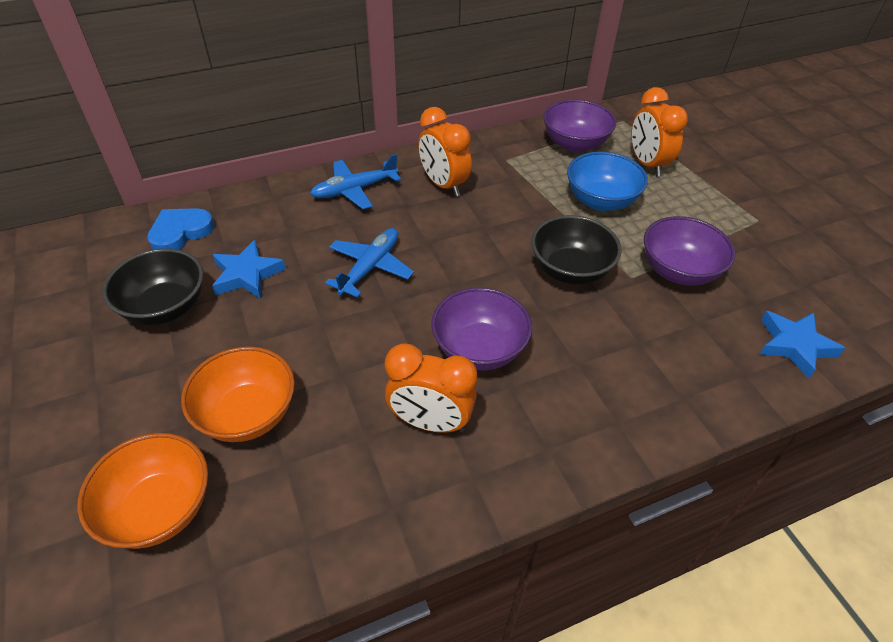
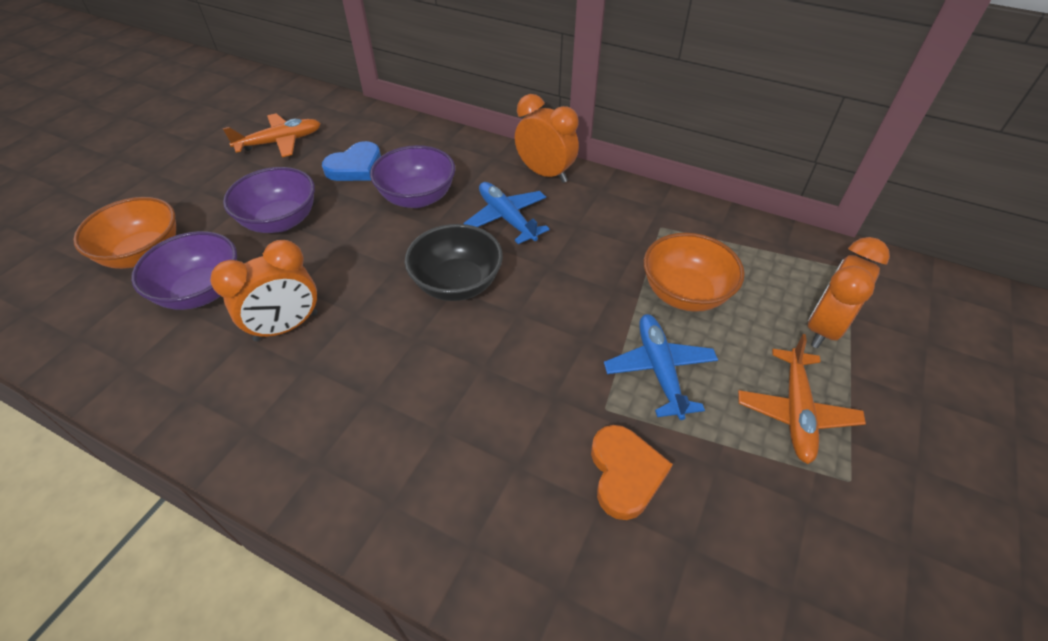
black bowl: 2 -> 1
blue bowl: 1 -> 0
blue star: 2 -> 0
orange heart: 0 -> 1
orange plane: 0 -> 2

